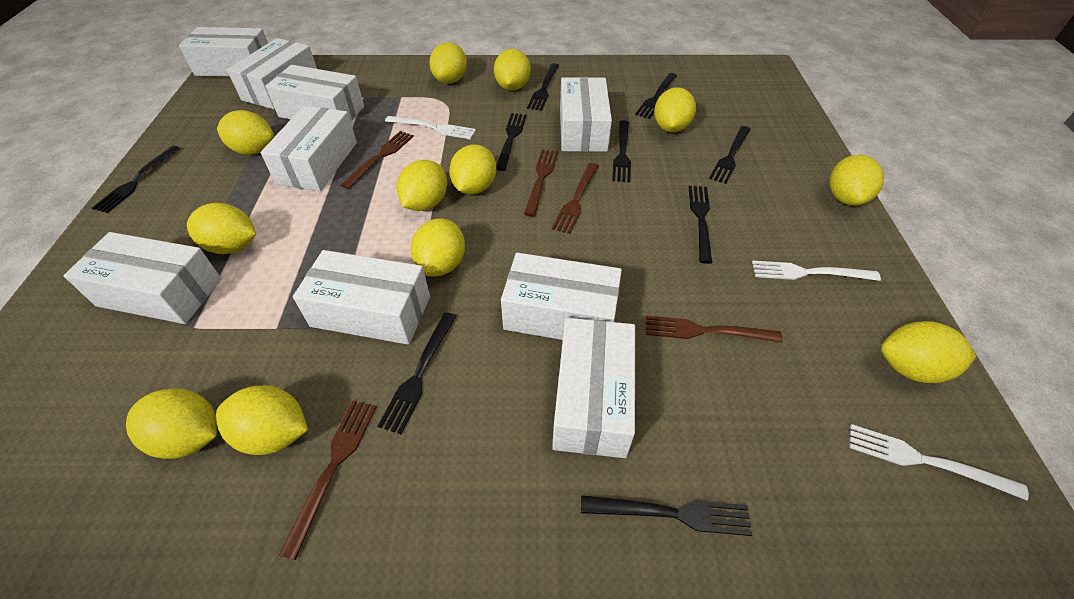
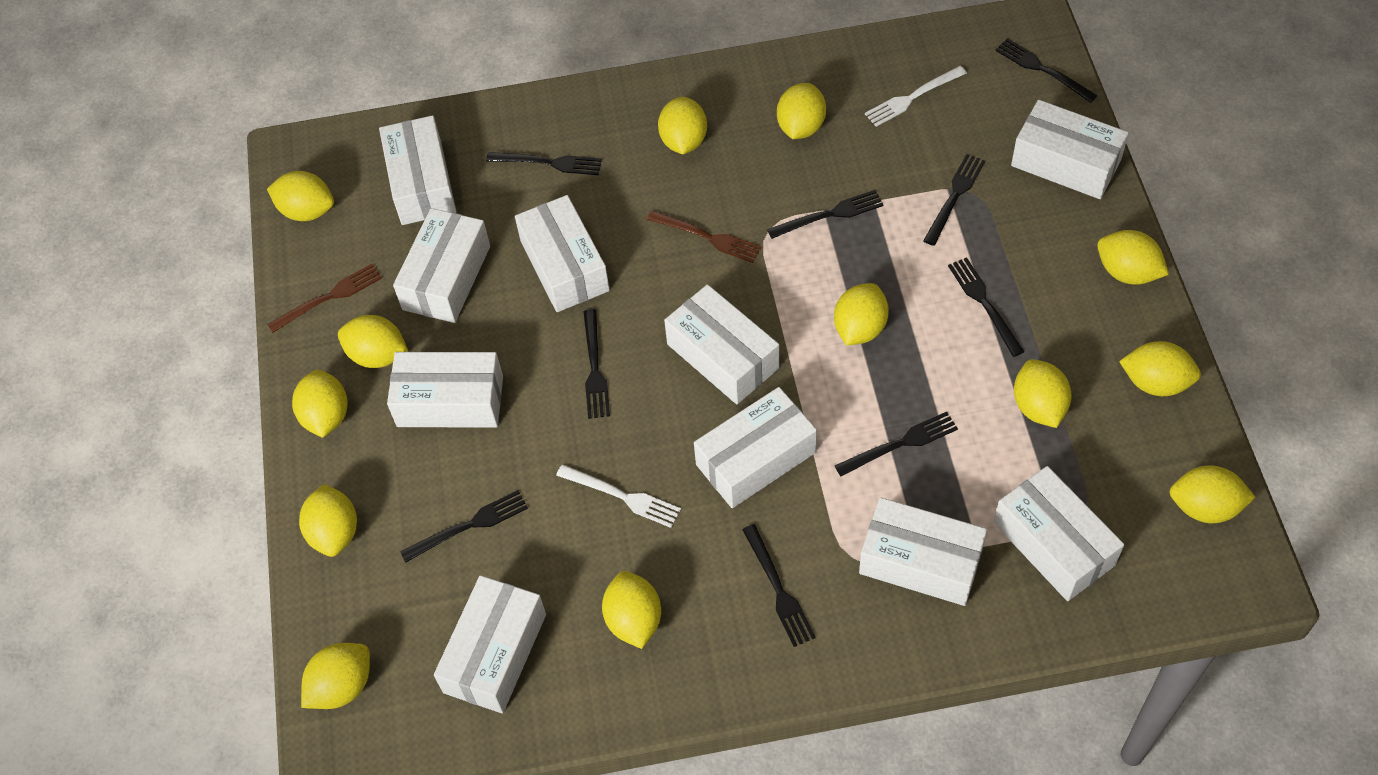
brown fork: 5 -> 2
white box: 9 -> 10
white fork: 3 -> 2
yellow lemon: 12 -> 13

